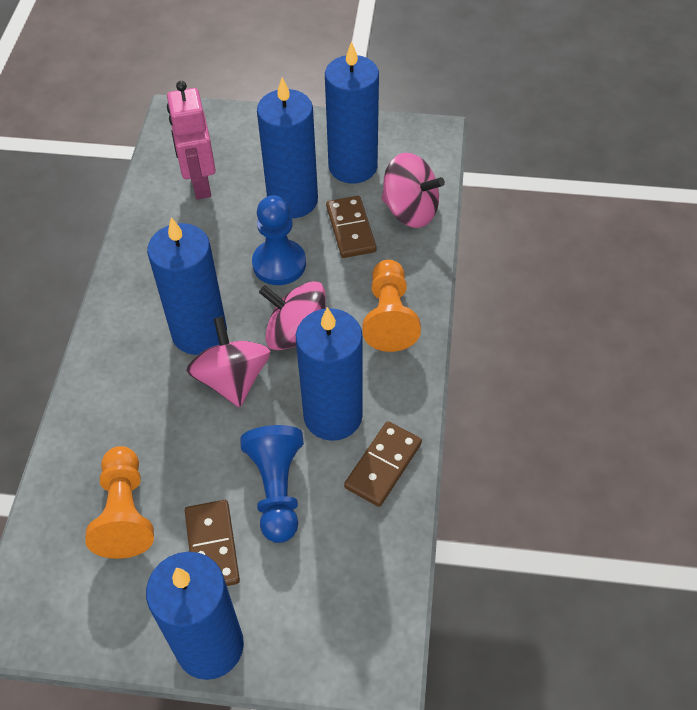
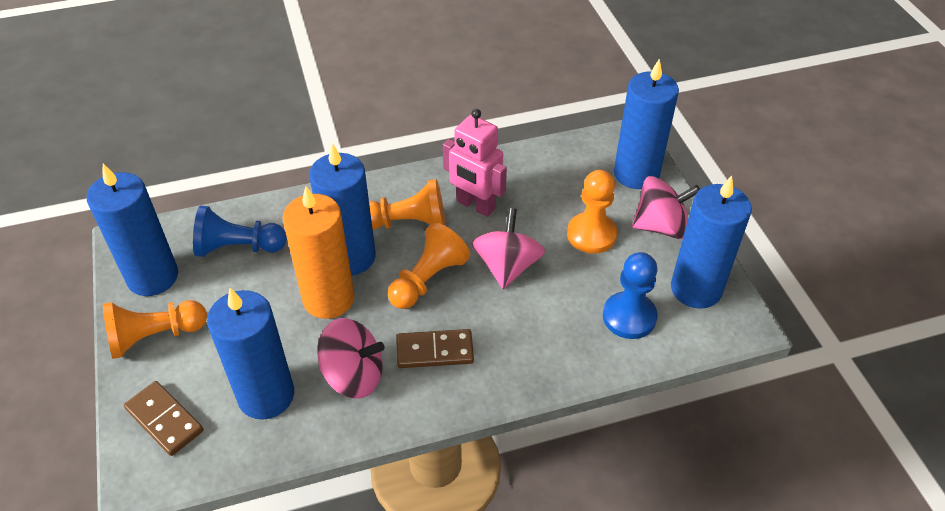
brown domino: 3 -> 2
orange candle: 0 -> 1
orange pawn: 2 -> 4

